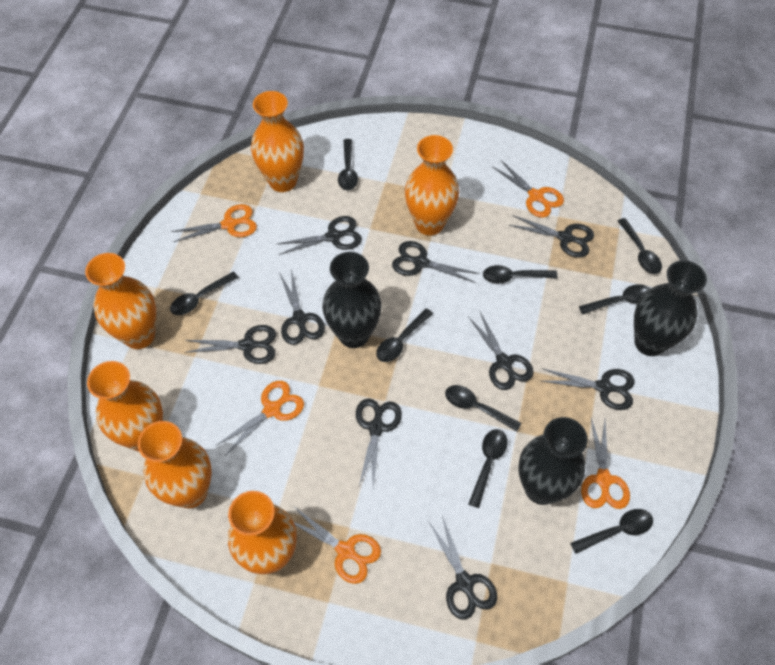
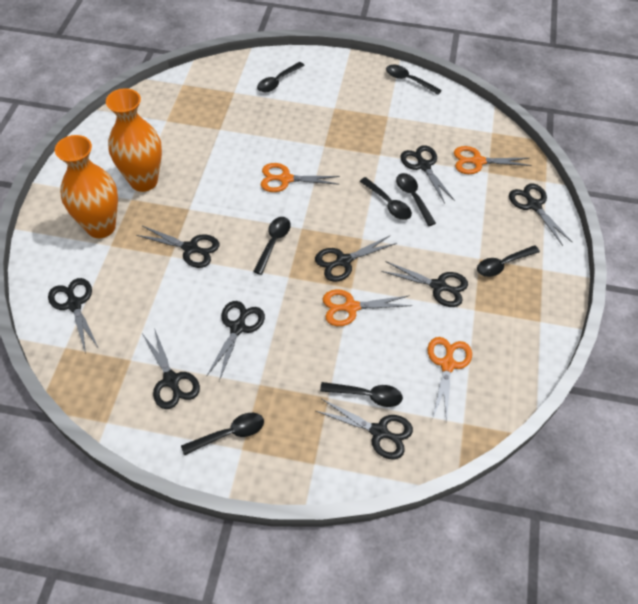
black spoon: 9 -> 8
black vase: 3 -> 0
orange scissors: 5 -> 4
orange vase: 6 -> 2

